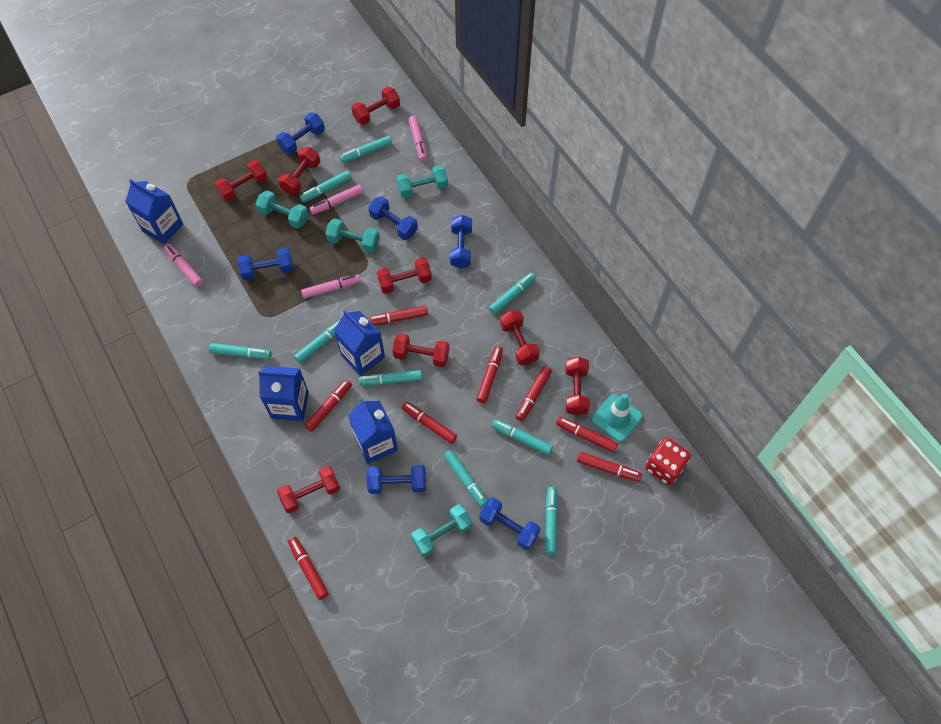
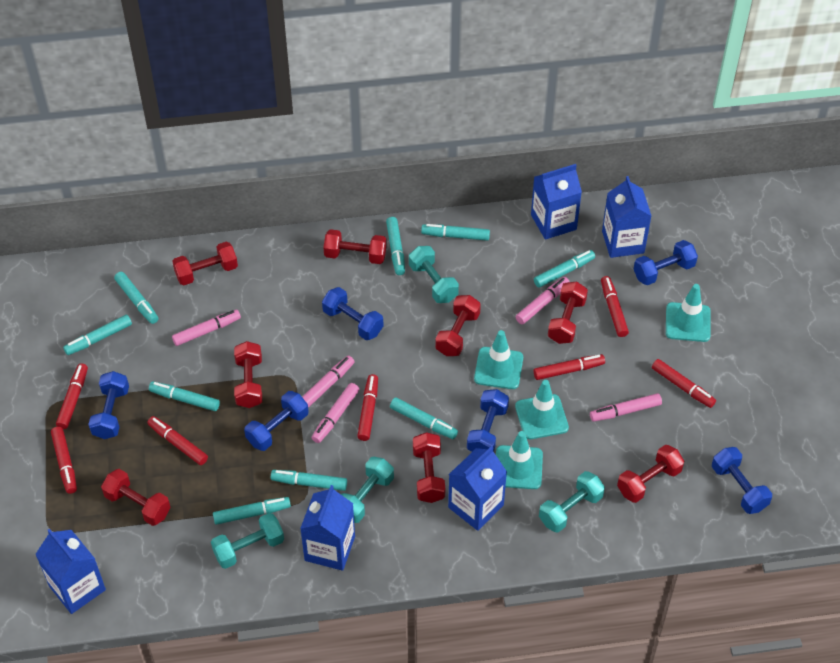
blue carton: 4 -> 5
pink marker: 4 -> 5
red dice: 1 -> 0
red marker: 8 -> 7
turquoise traffic cone: 1 -> 4

